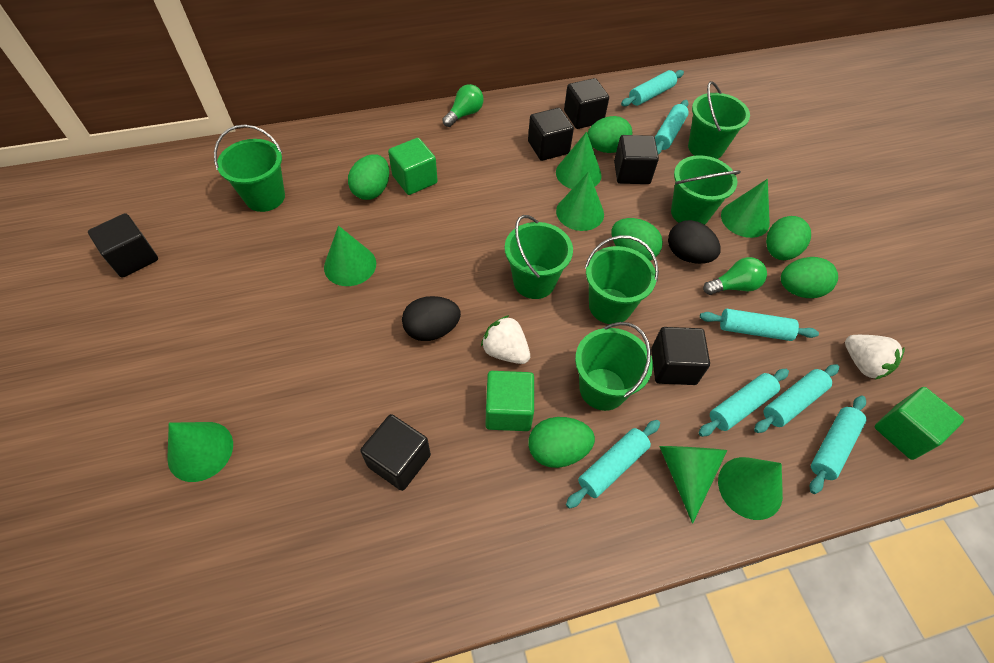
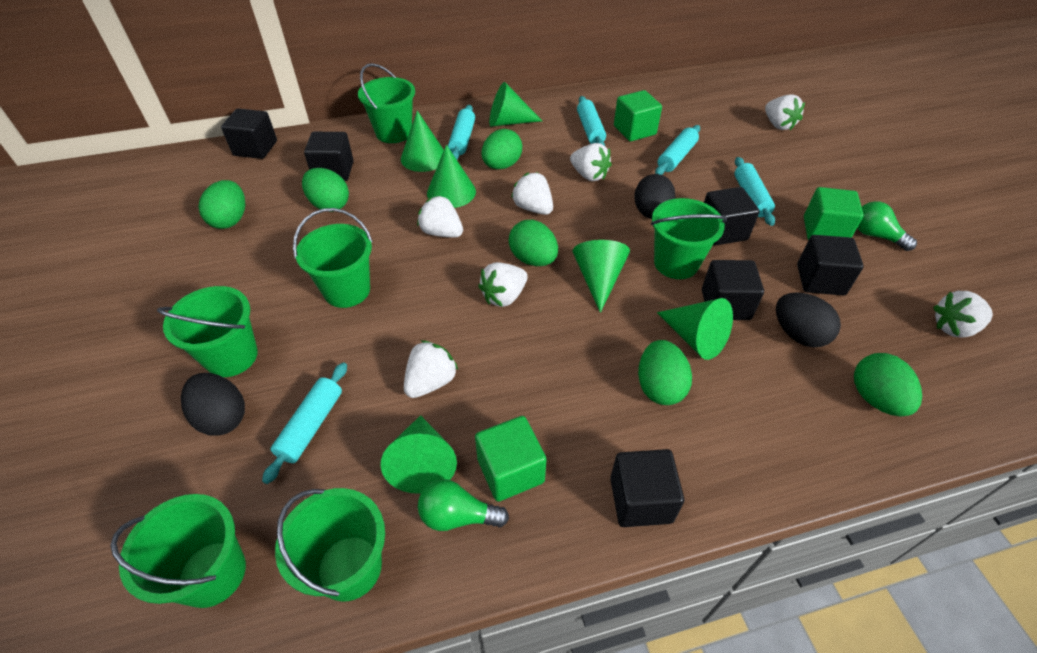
black egg: 2 -> 3
green cone: 7 -> 6
turquoise rolling pin: 7 -> 5
white strawberry: 2 -> 7

